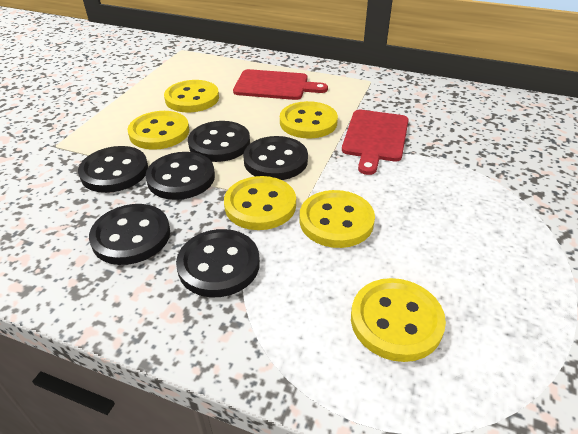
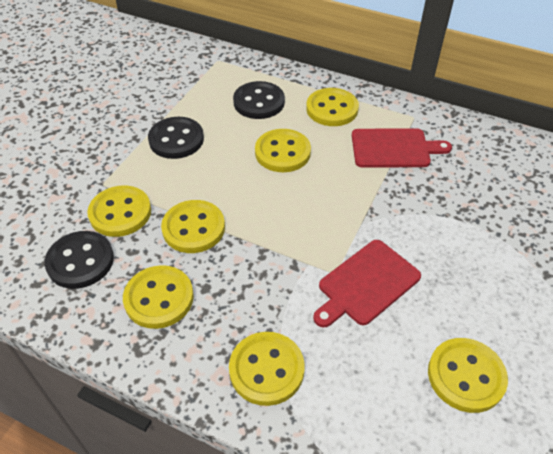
black button: 6 -> 3
yellow button: 6 -> 7

